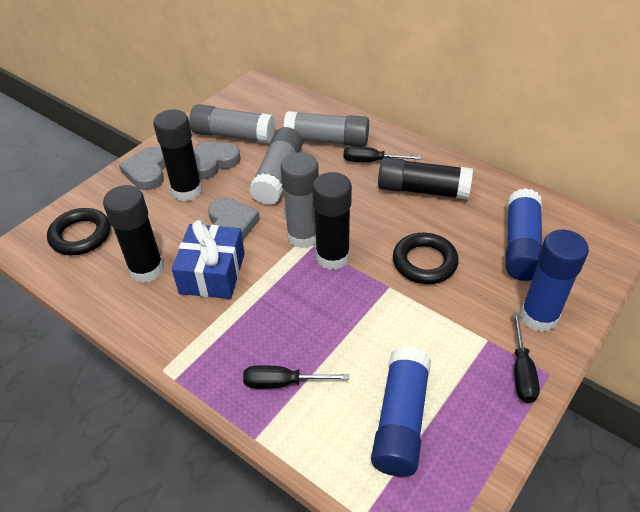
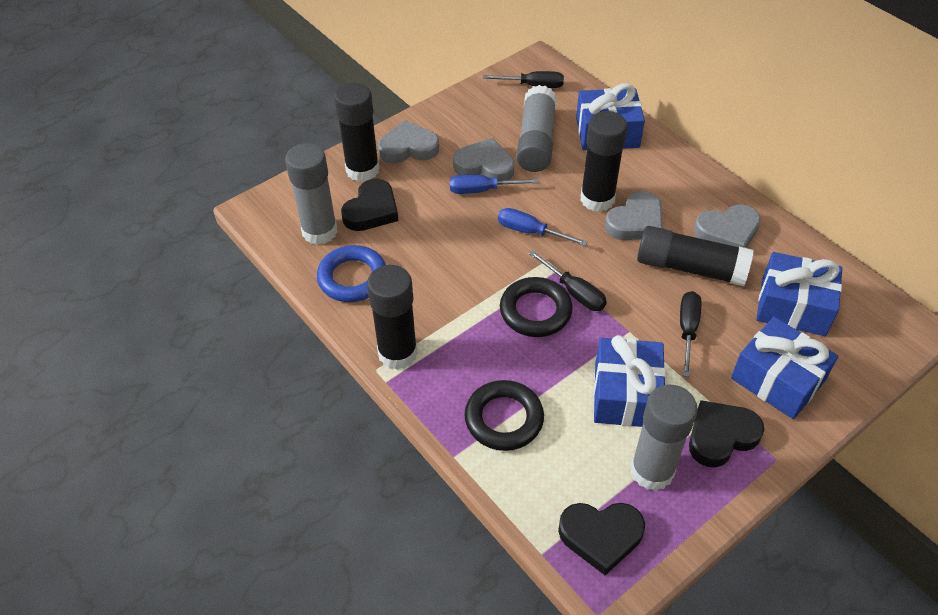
black heart: 0 -> 3
blue gift: 1 -> 4
blue glue stick: 3 -> 0
blue ring: 0 -> 1
blue screwdriver: 0 -> 2
grey glue stick: 4 -> 3
grey heart: 3 -> 4

